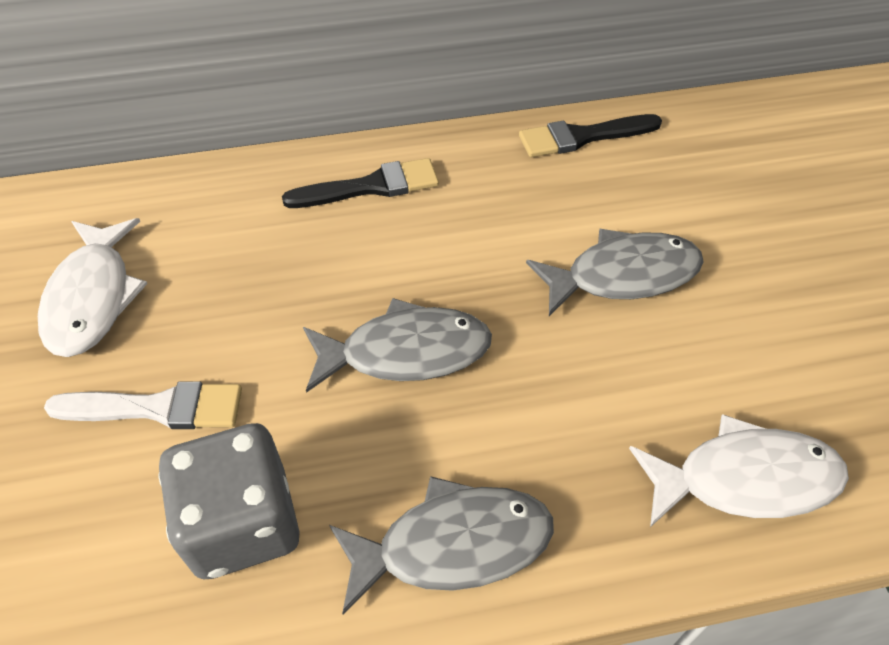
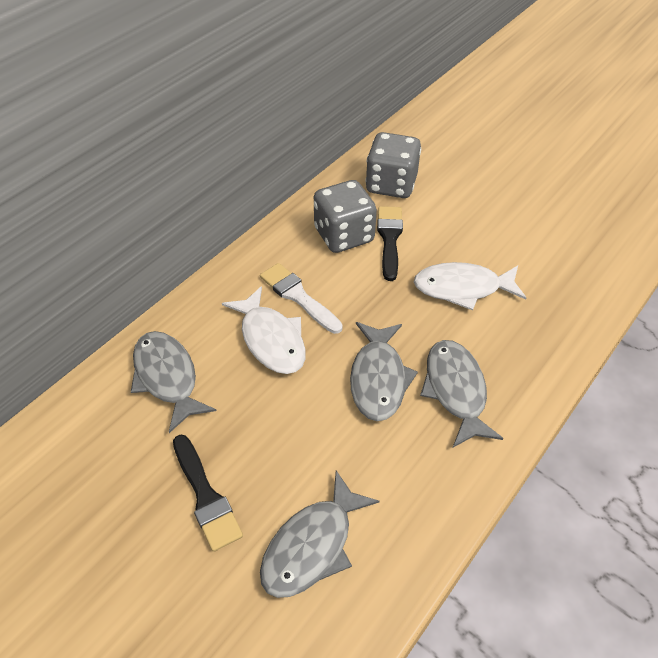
grey dice: 1 -> 2
grey fish: 3 -> 4

